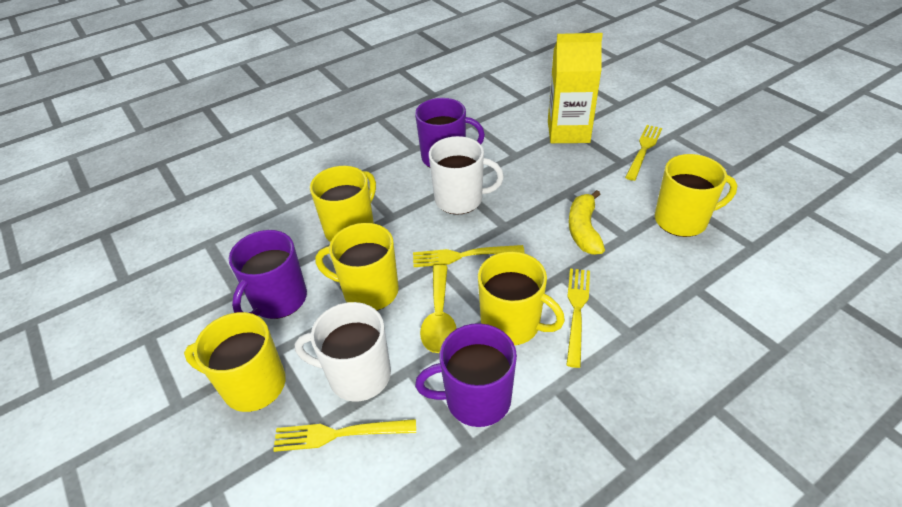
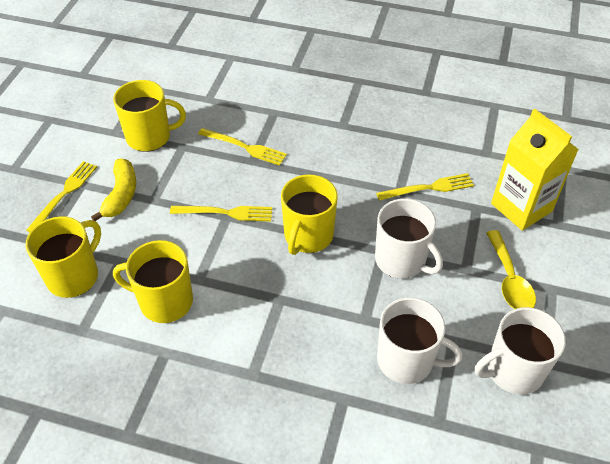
purple mug: 3 -> 0
white mug: 2 -> 3
yellow mug: 5 -> 4

